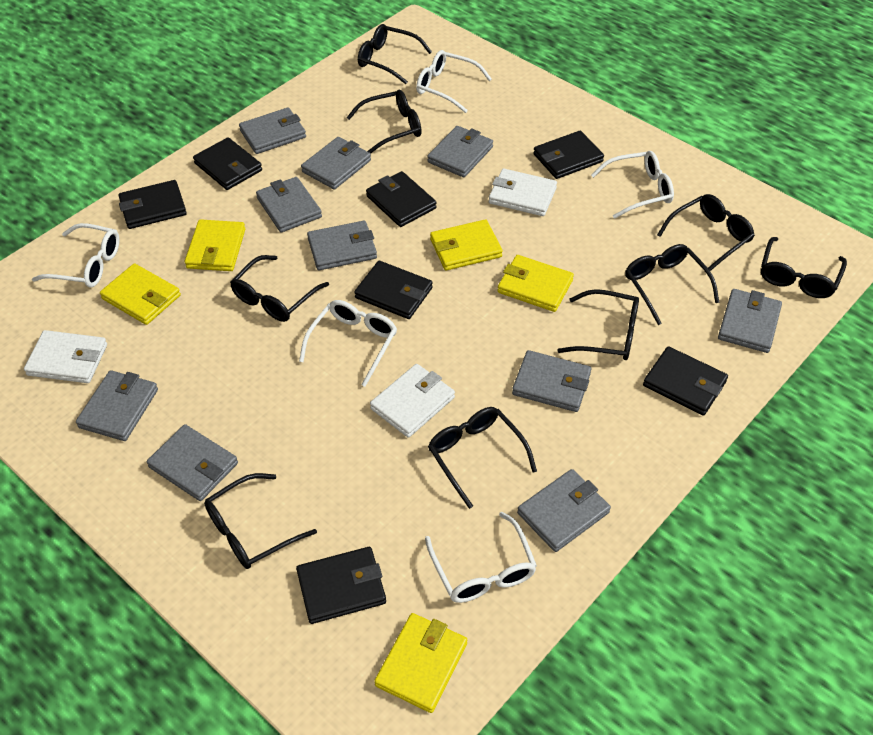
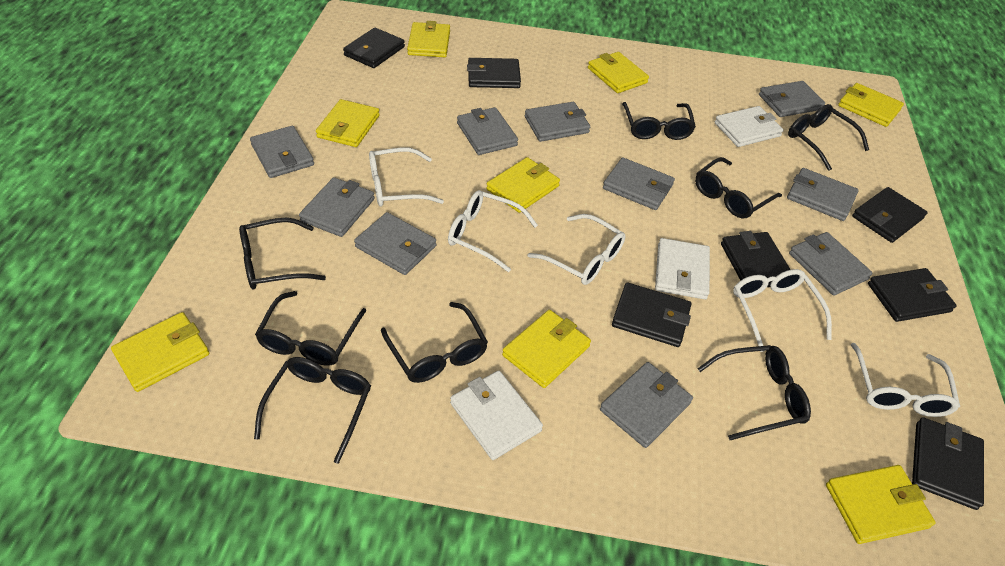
black glasses: 9 -> 8
yellow wallet: 5 -> 8

